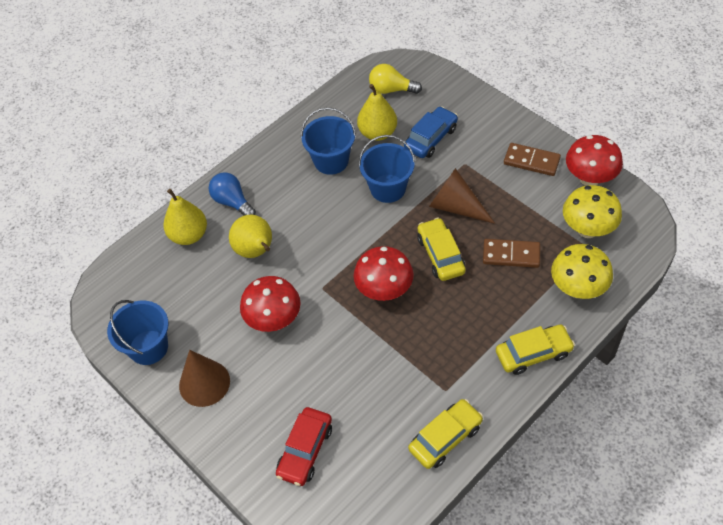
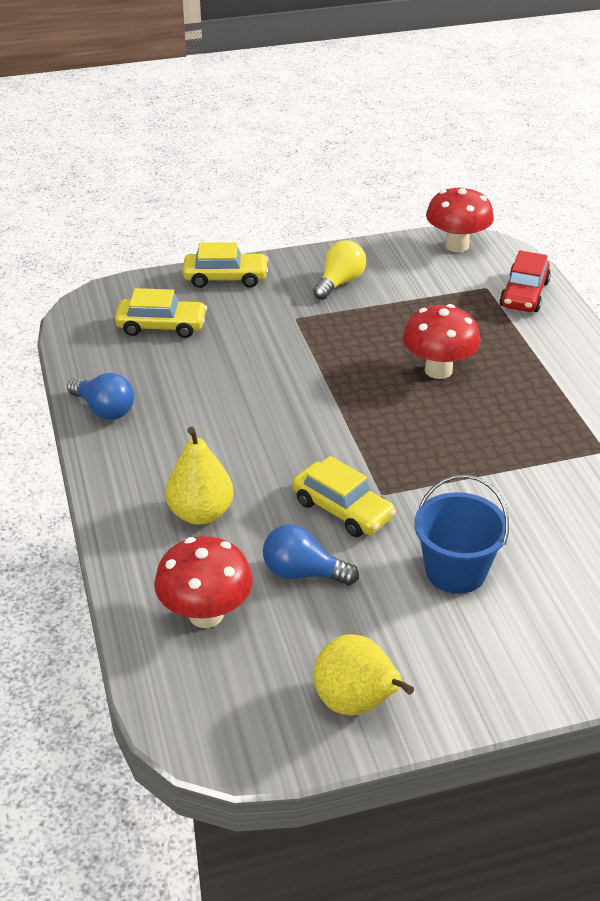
blue bucket: 3 -> 1
blue car: 1 -> 0
blue light bulb: 1 -> 2
brown cone: 2 -> 0
brown domino: 2 -> 0
yellow mushroom: 2 -> 0
yellow pear: 3 -> 2

